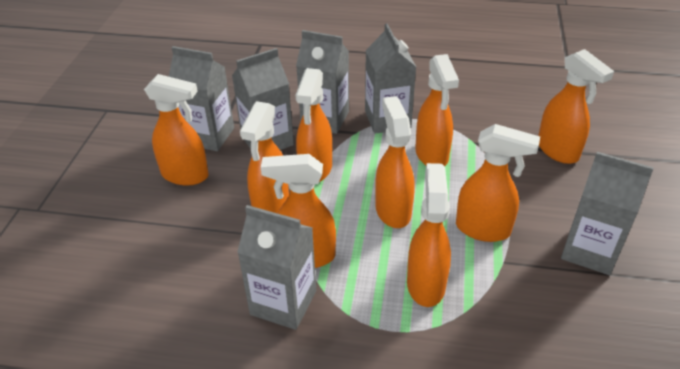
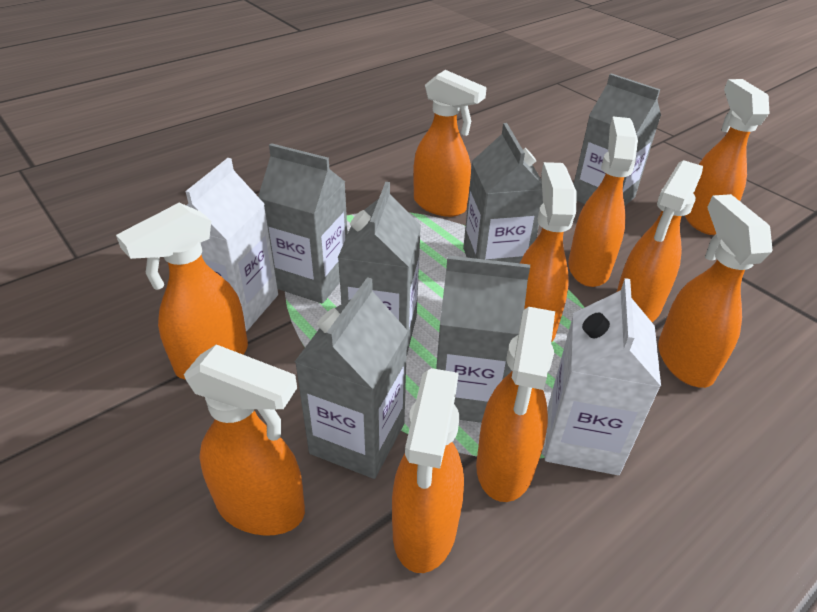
orange spray bottle: 9 -> 10
white carton: 0 -> 2

